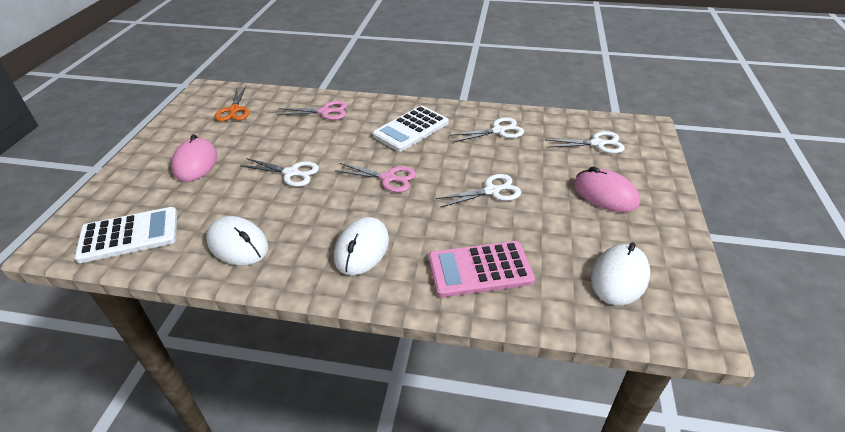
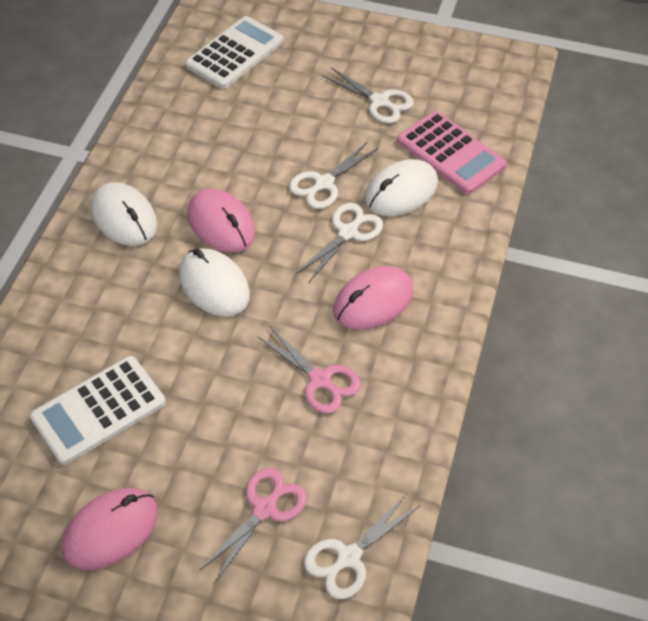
orange scissors: 1 -> 0
pink mouse: 2 -> 3

